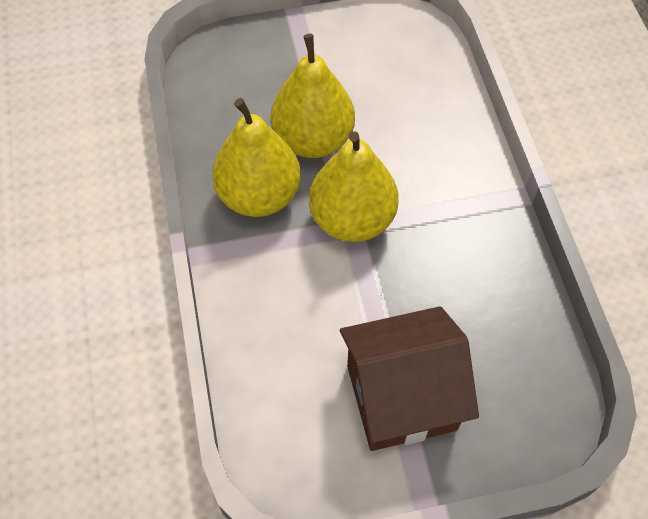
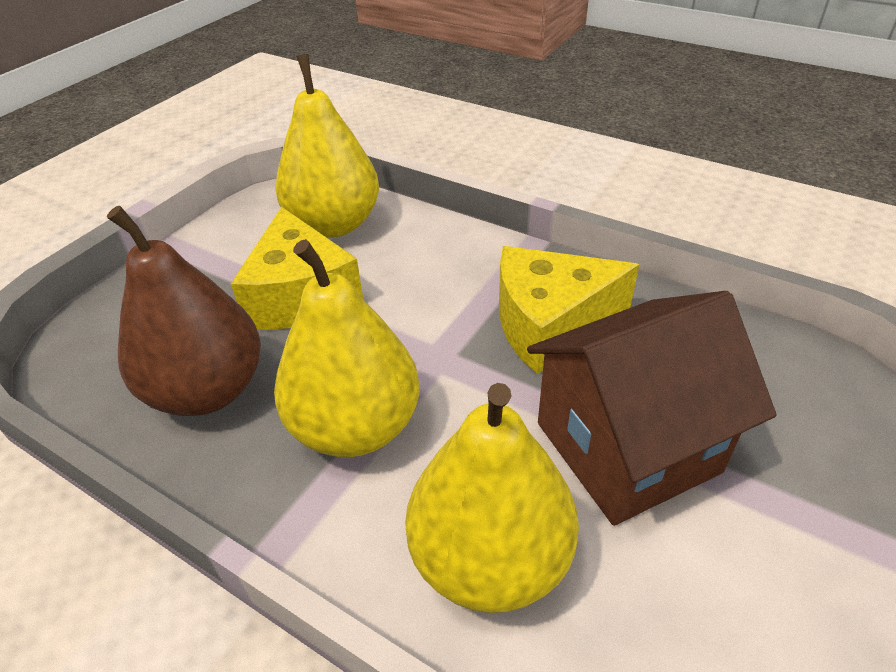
brown pear: 0 -> 1
yellow cheese: 0 -> 2

